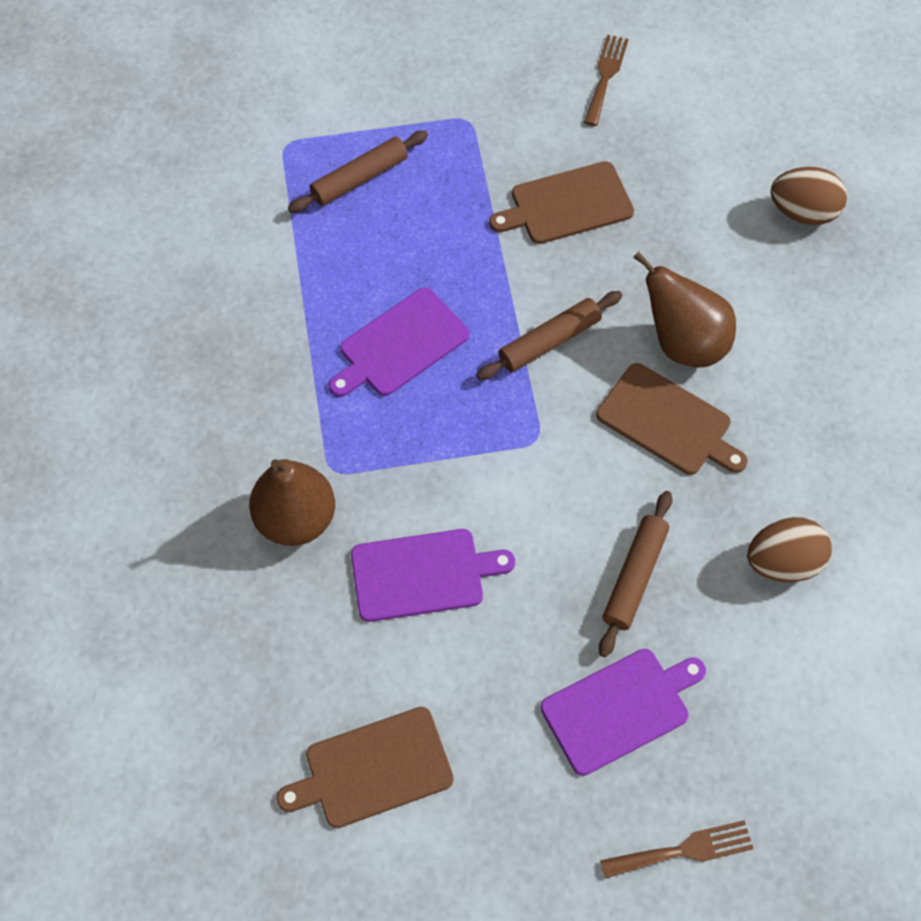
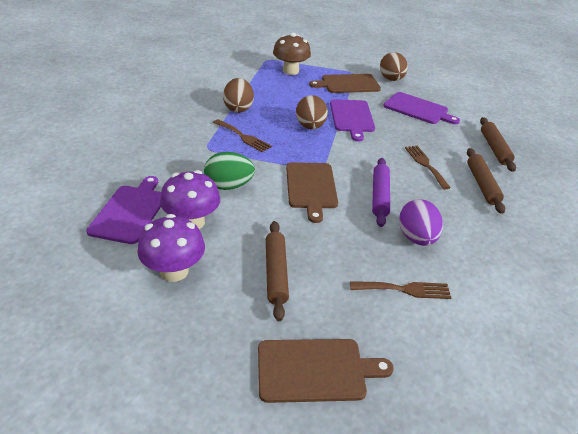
brown egg: 2 -> 3
brown fork: 2 -> 3
brown mushroom: 0 -> 1
brown pear: 2 -> 0
green egg: 0 -> 1
purple egg: 0 -> 1
purple mushroom: 0 -> 2
purple rolling pin: 0 -> 1

